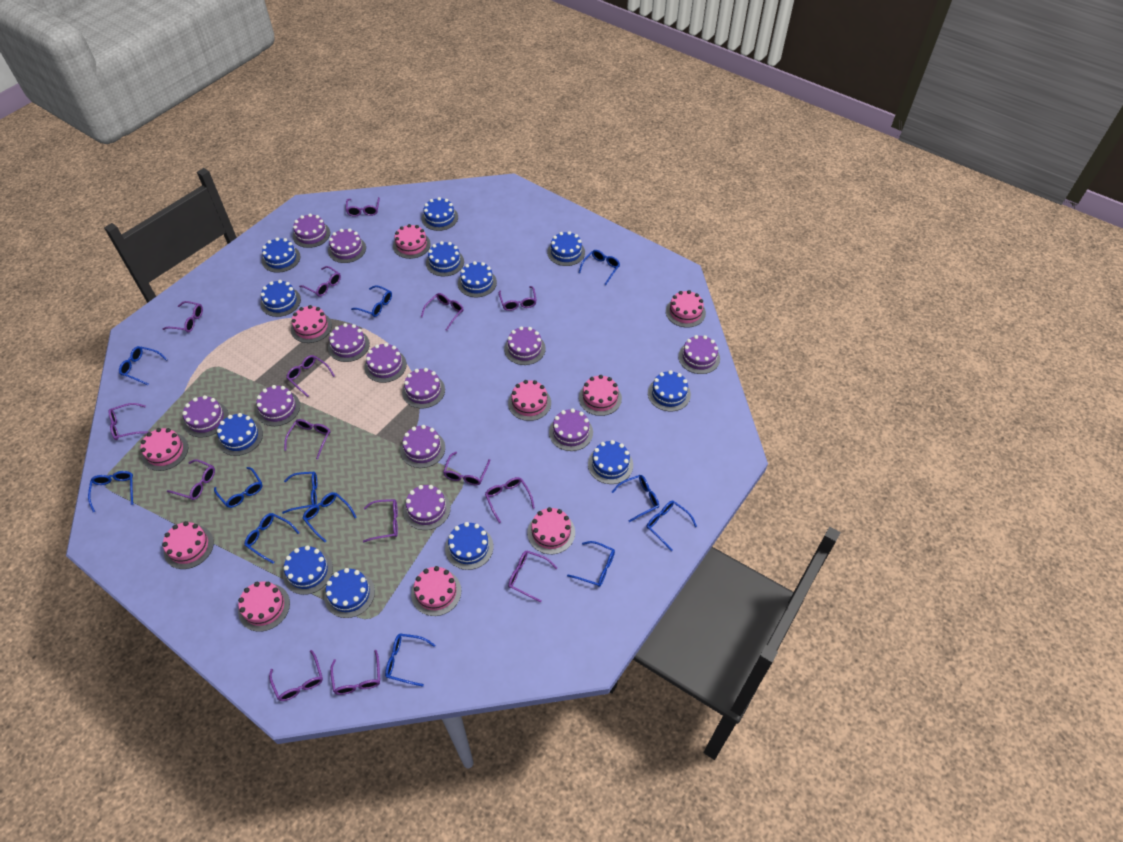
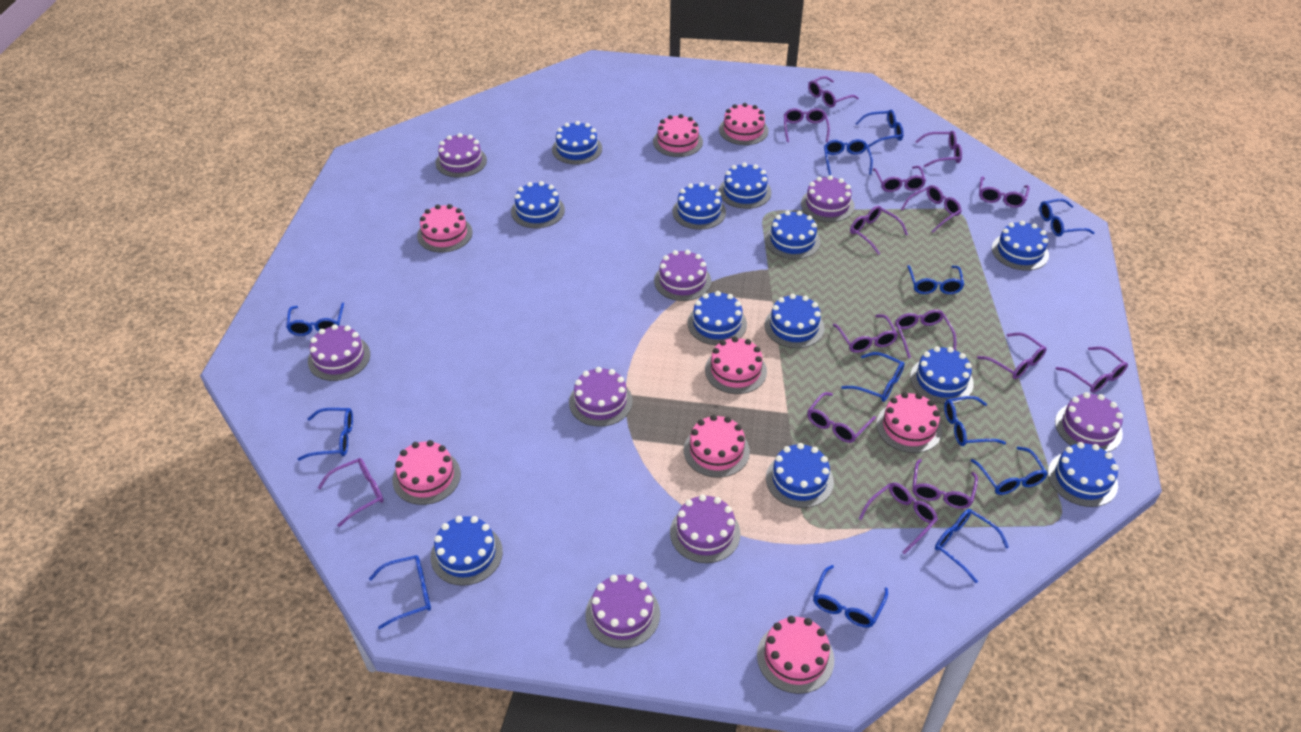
pink cake: 10 -> 8
purple cake: 12 -> 8

